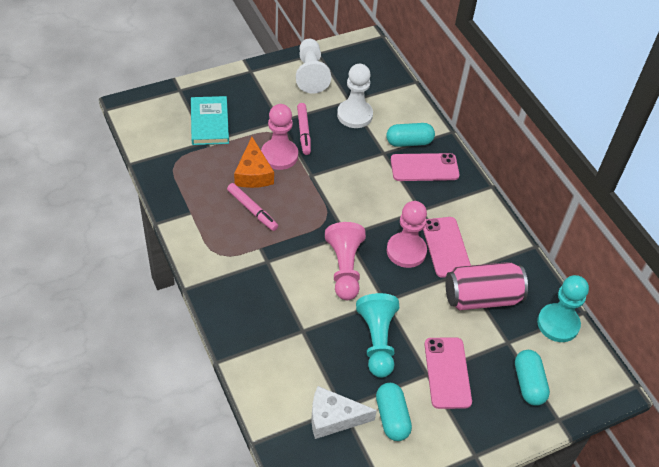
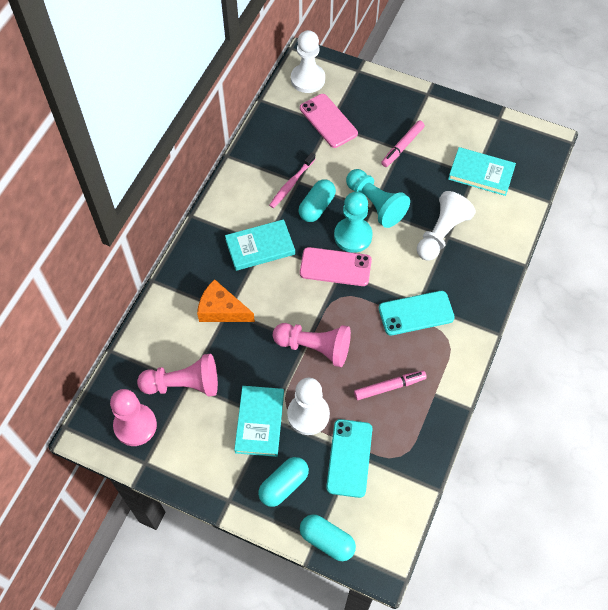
pink can: 1 -> 0
pink phone: 3 -> 2
pink toothbrush: 0 -> 1
turquoise book: 1 -> 3
turquoise phone: 0 -> 2
white cheese: 1 -> 0
white pawn: 2 -> 3

